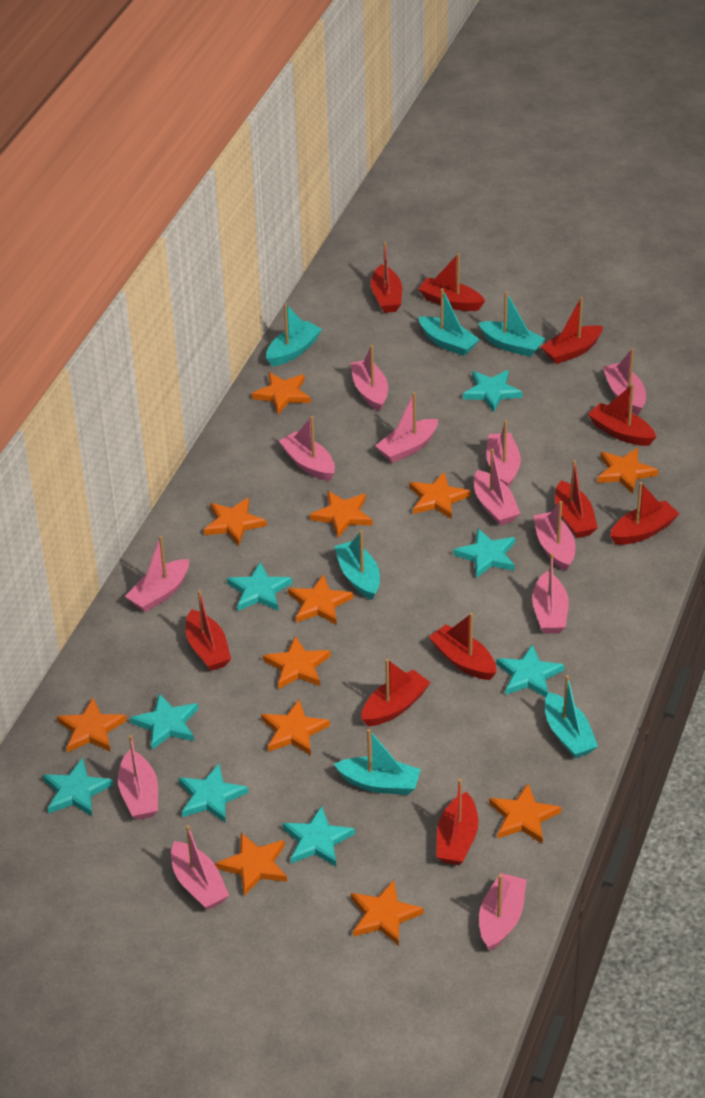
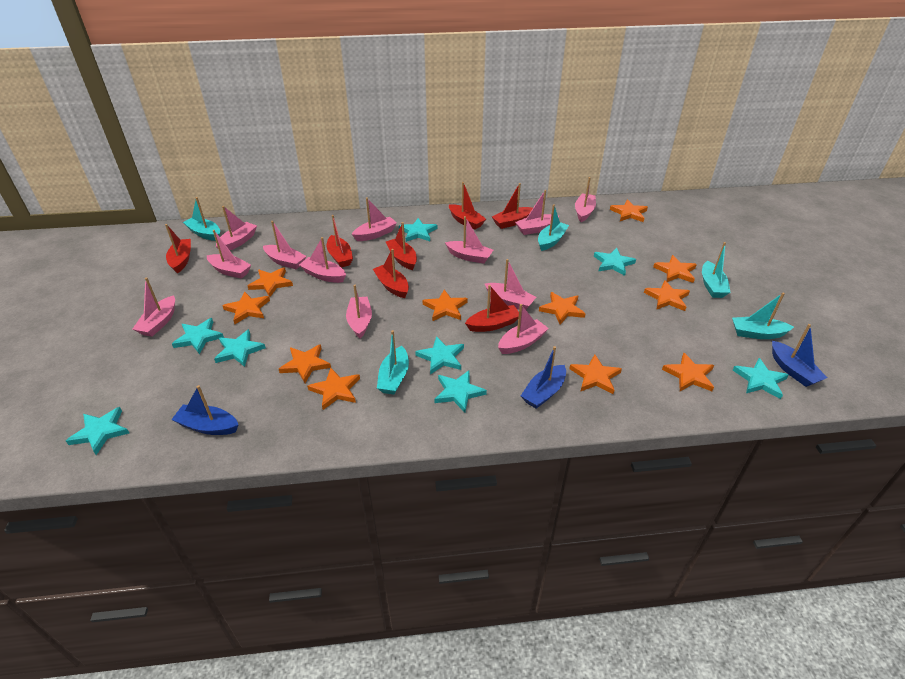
blue boat: 0 -> 3
orange star: 12 -> 11
red boat: 10 -> 7
turquoise boat: 6 -> 5

